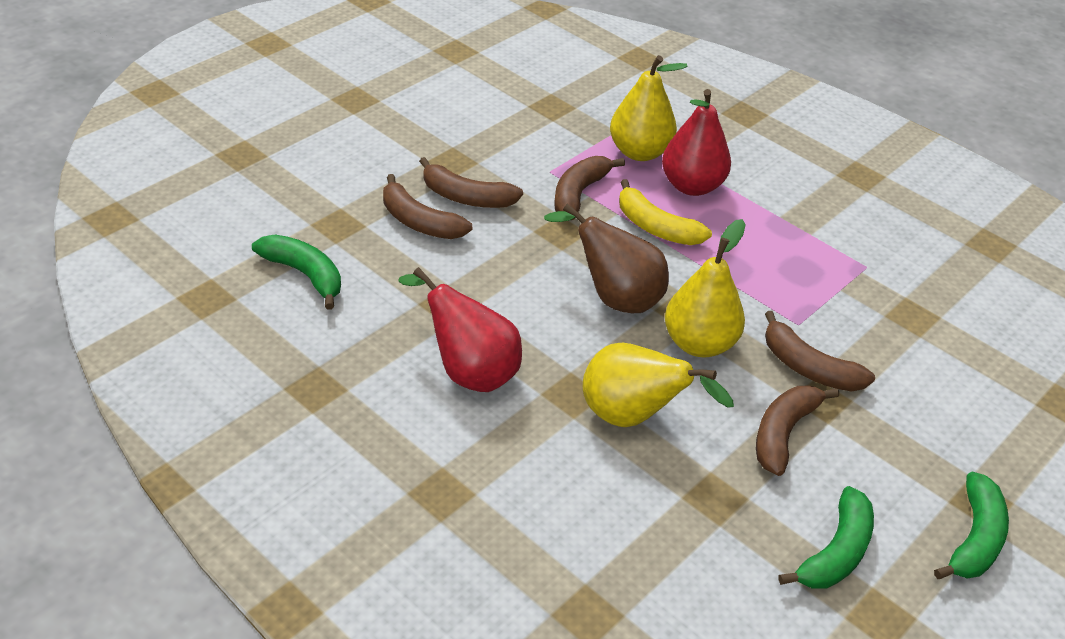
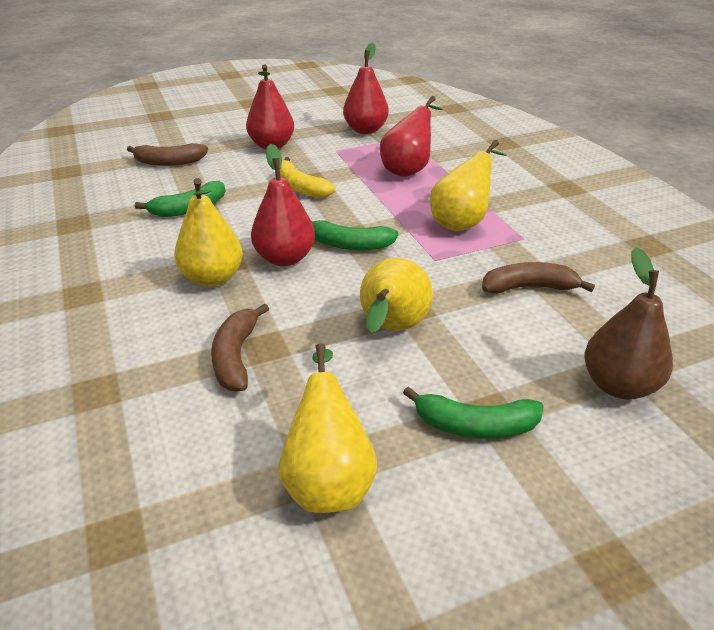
brown banana: 5 -> 3
red pear: 2 -> 4
yellow pear: 3 -> 4

